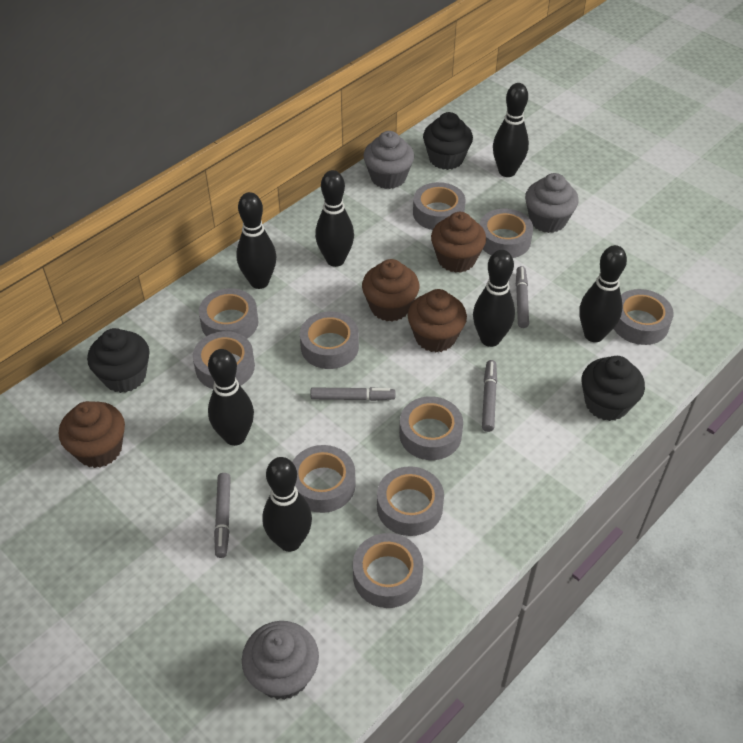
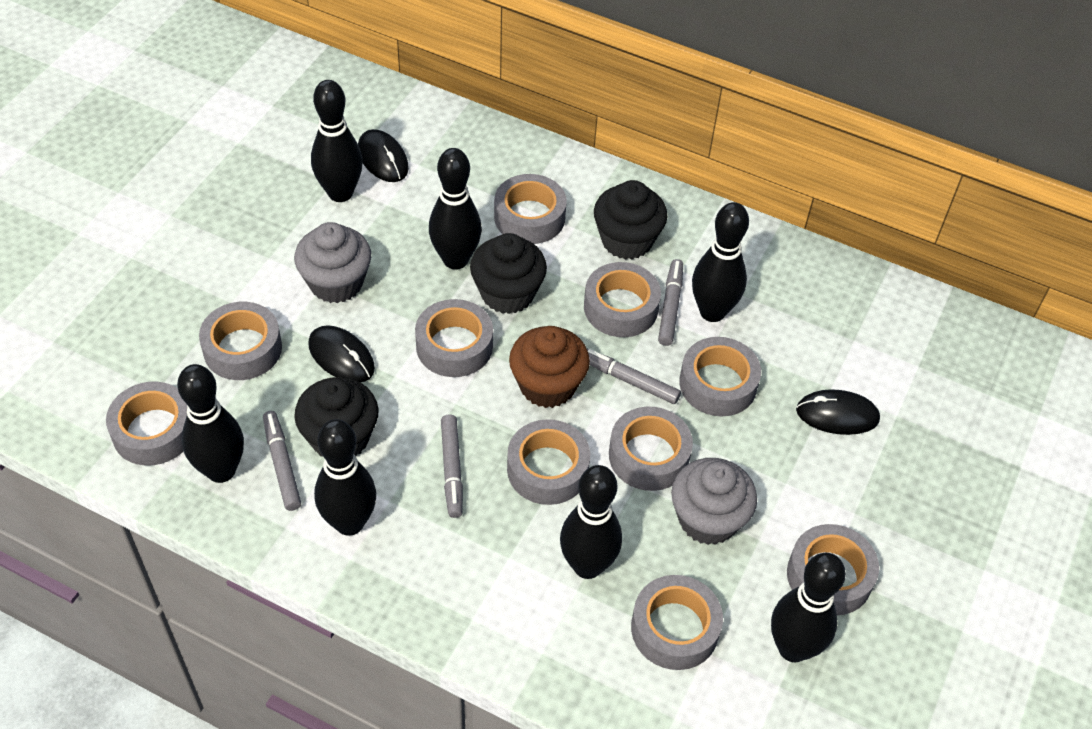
black mouse: 0 -> 3
brown cupcake: 4 -> 1
grey cupcake: 3 -> 2

